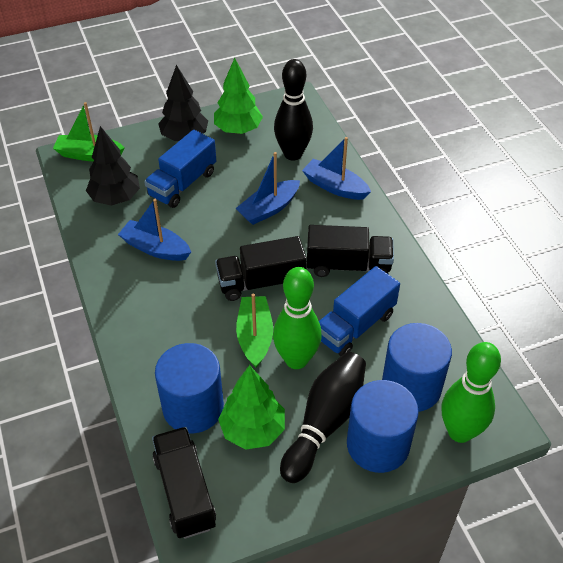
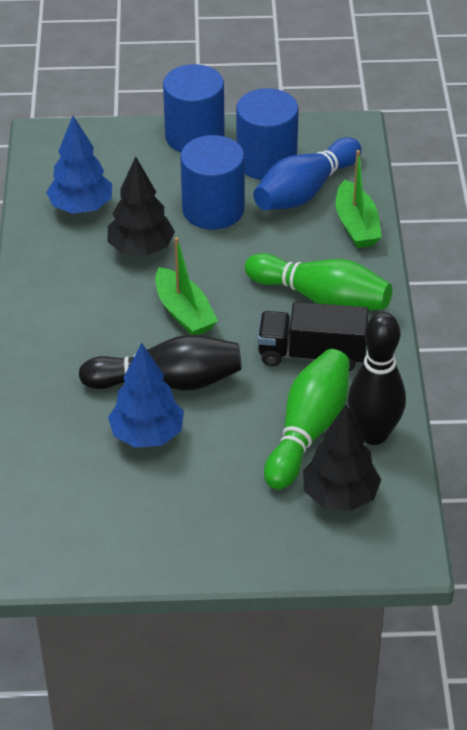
black truck: 3 -> 1
blue boat: 3 -> 0
blue bowling pin: 0 -> 1
blue tree: 0 -> 2
blue truck: 2 -> 0
green tree: 2 -> 0

